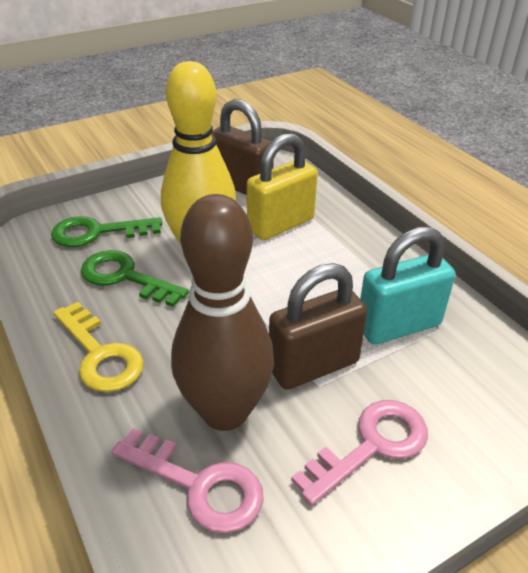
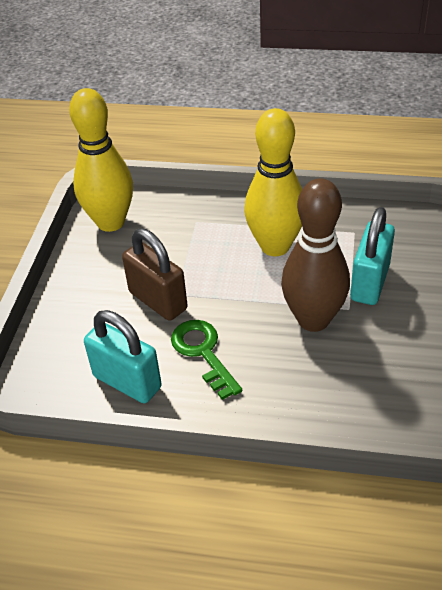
brown padlock: 2 -> 1
green key: 2 -> 1
pink key: 2 -> 0
turquoise padlock: 1 -> 2
yellow bowling pin: 1 -> 2
yellow key: 1 -> 0
yellow padlock: 1 -> 0

